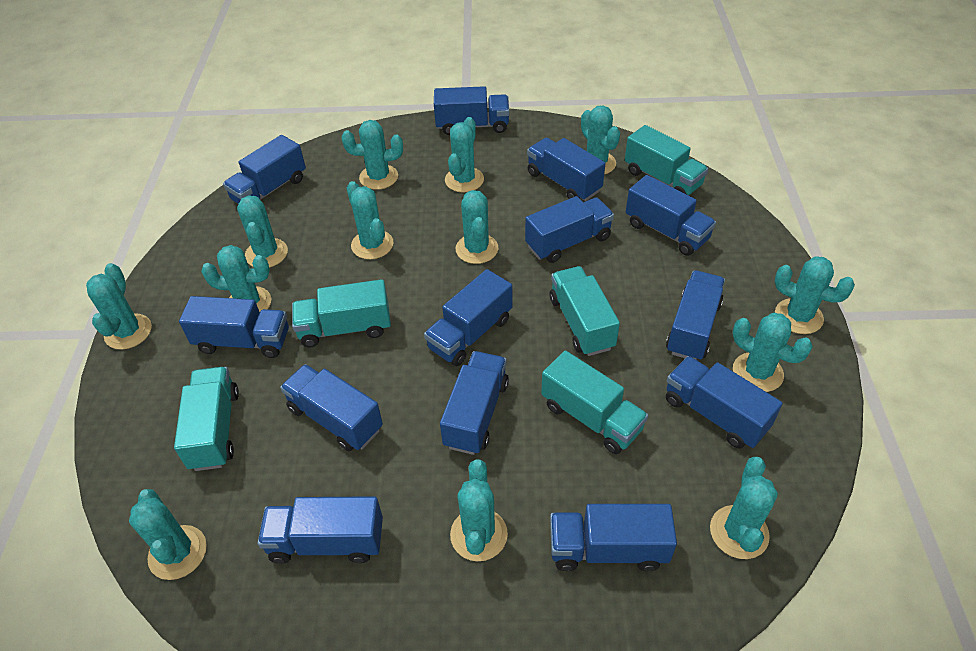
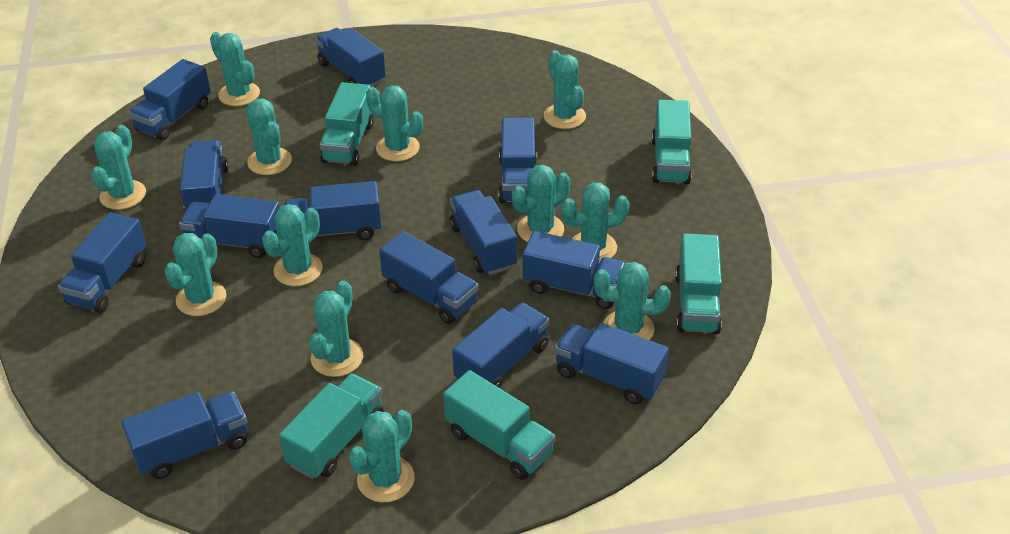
turquoise cactus: 13 -> 12

